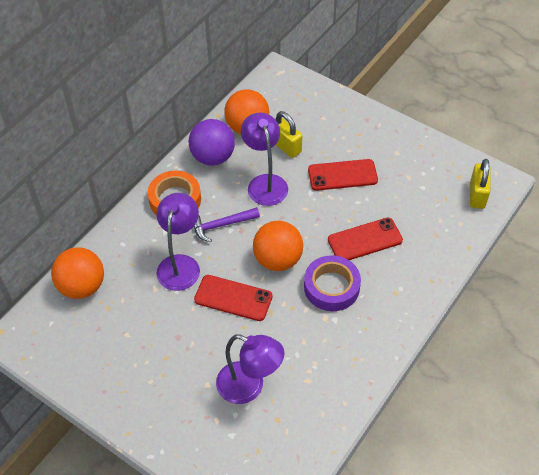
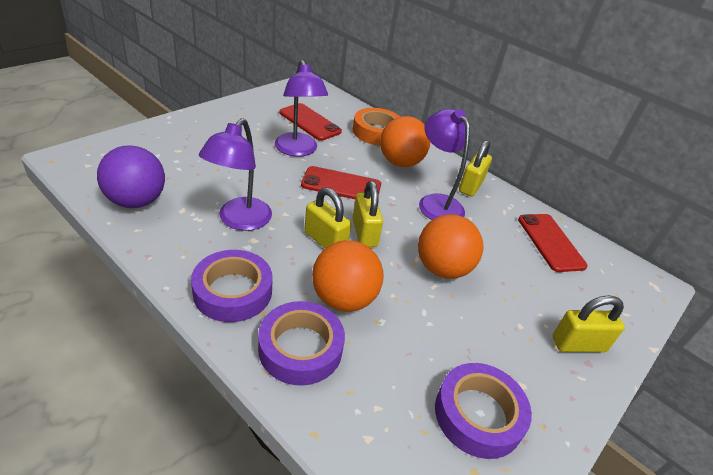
purple hammer: 1 -> 0
purple tape: 1 -> 3
yellow padlock: 2 -> 4

